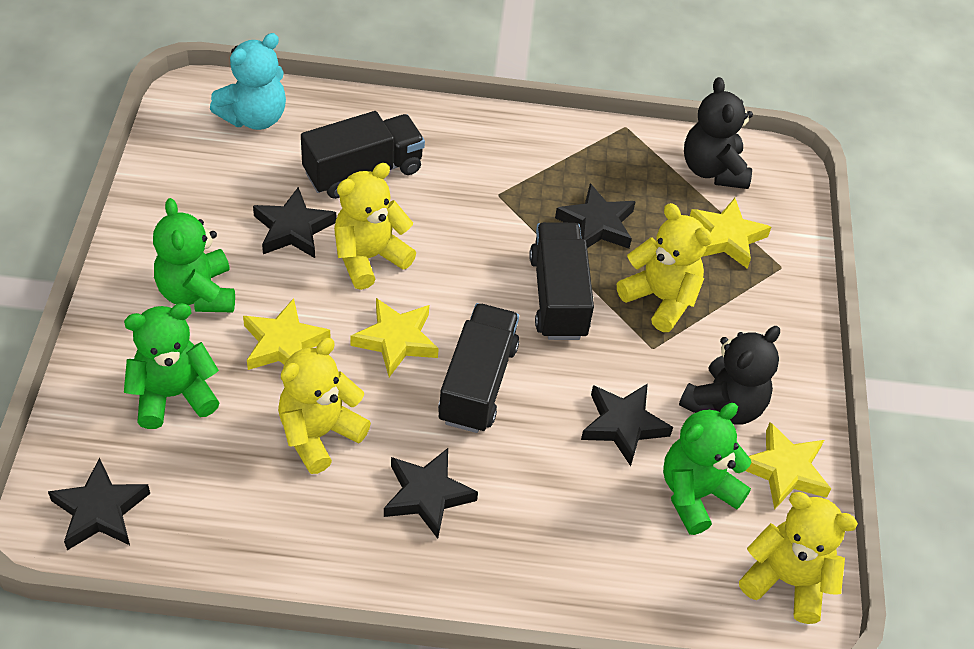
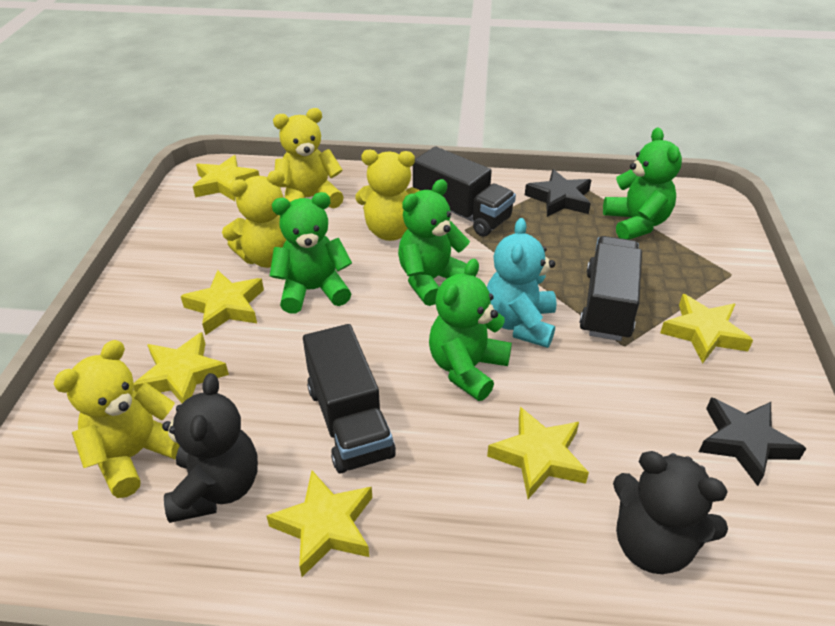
black star: 5 -> 2
green teddy bear: 3 -> 4
yellow star: 4 -> 6

